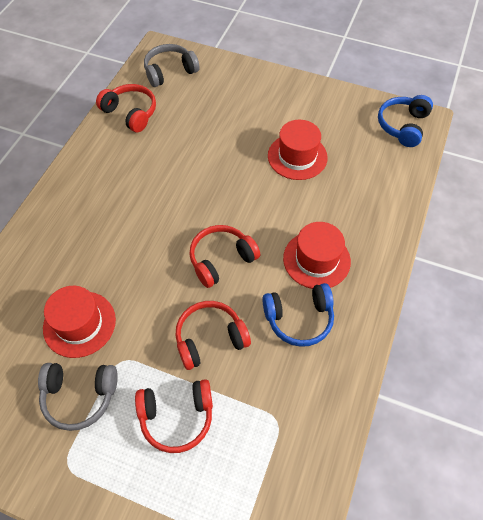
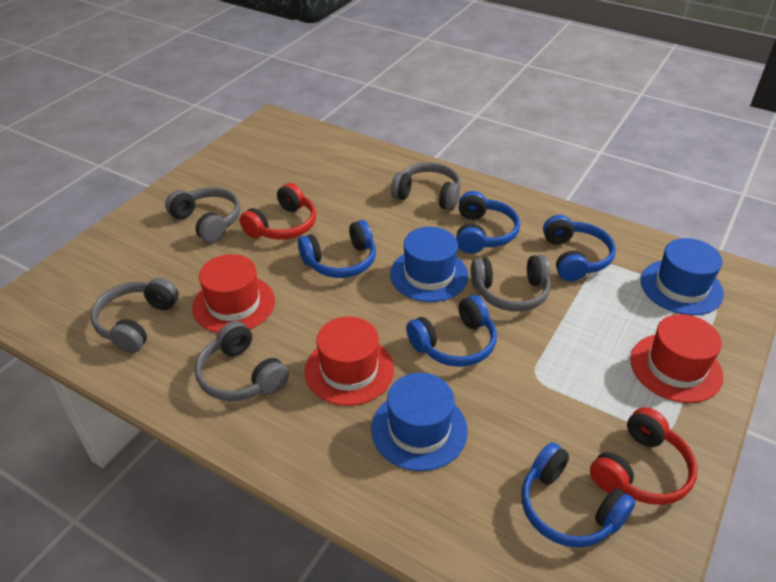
blue hat: 0 -> 3
blue headphones: 2 -> 5
grey headphones: 2 -> 5
red headphones: 4 -> 2

